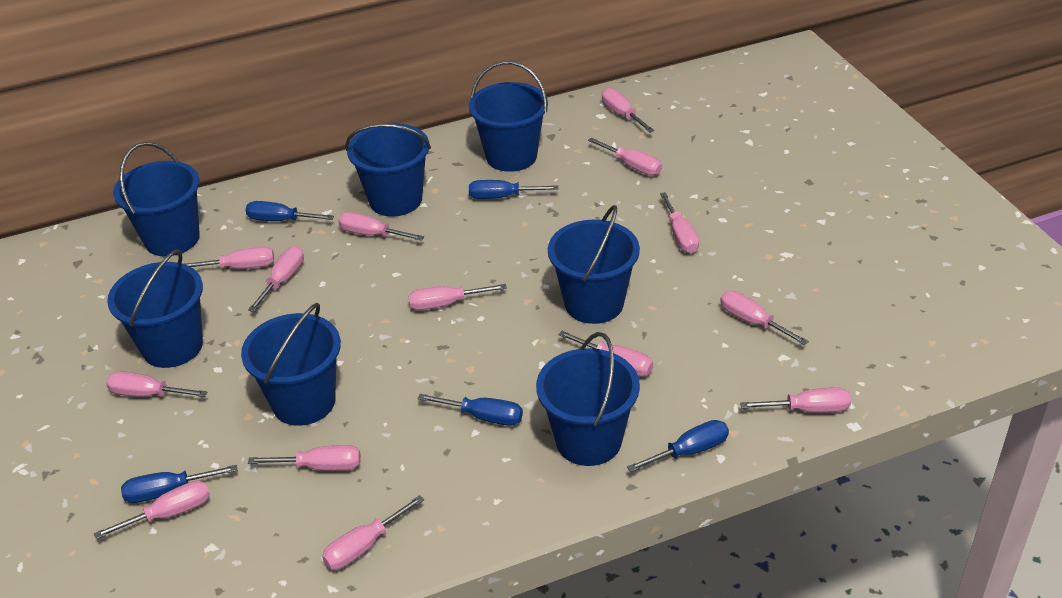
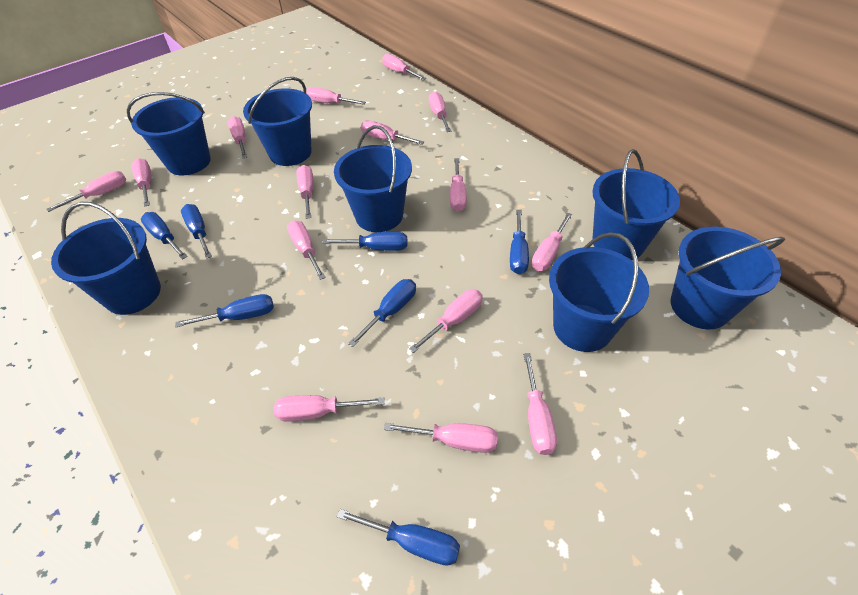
blue screwdriver: 5 -> 7
pink screwdriver: 14 -> 15

